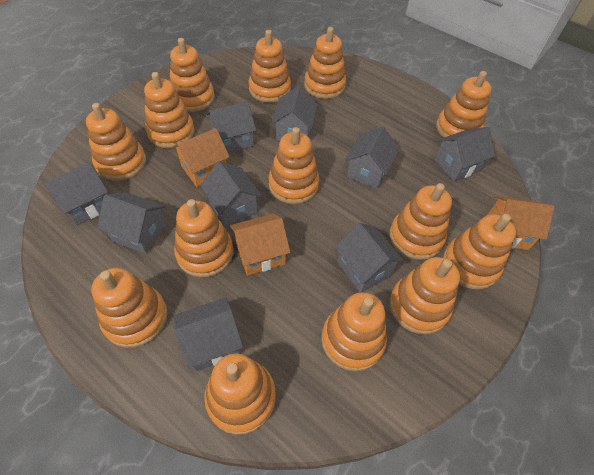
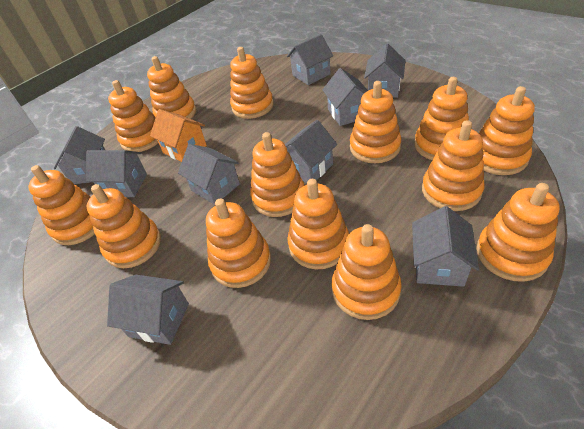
orange house: 3 -> 1

